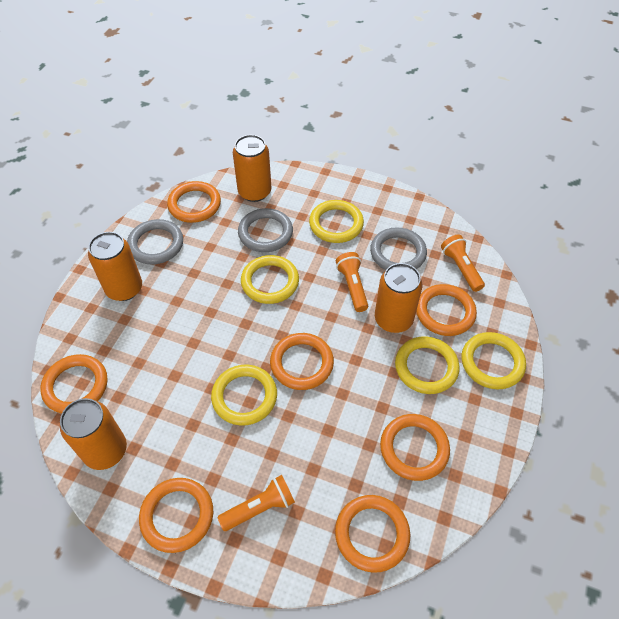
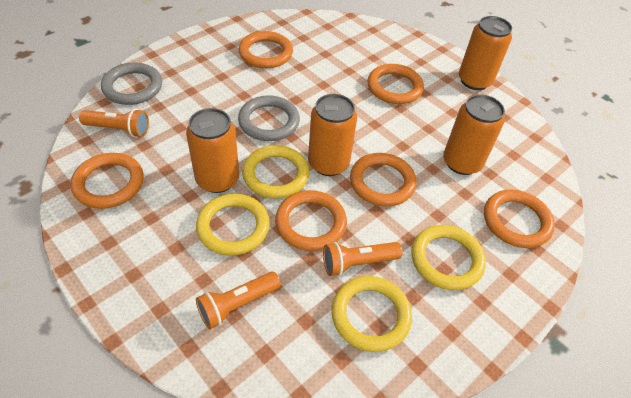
grey ring: 3 -> 2
orange ring: 7 -> 6
yellow ring: 5 -> 4

